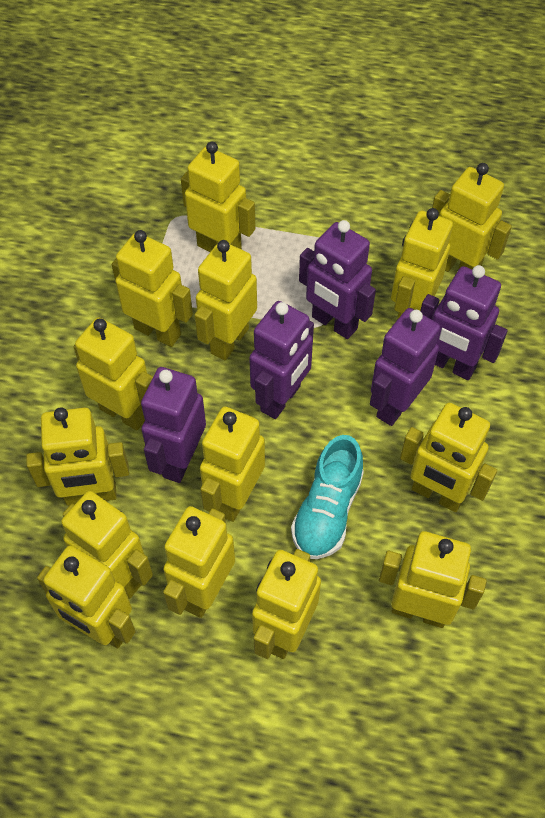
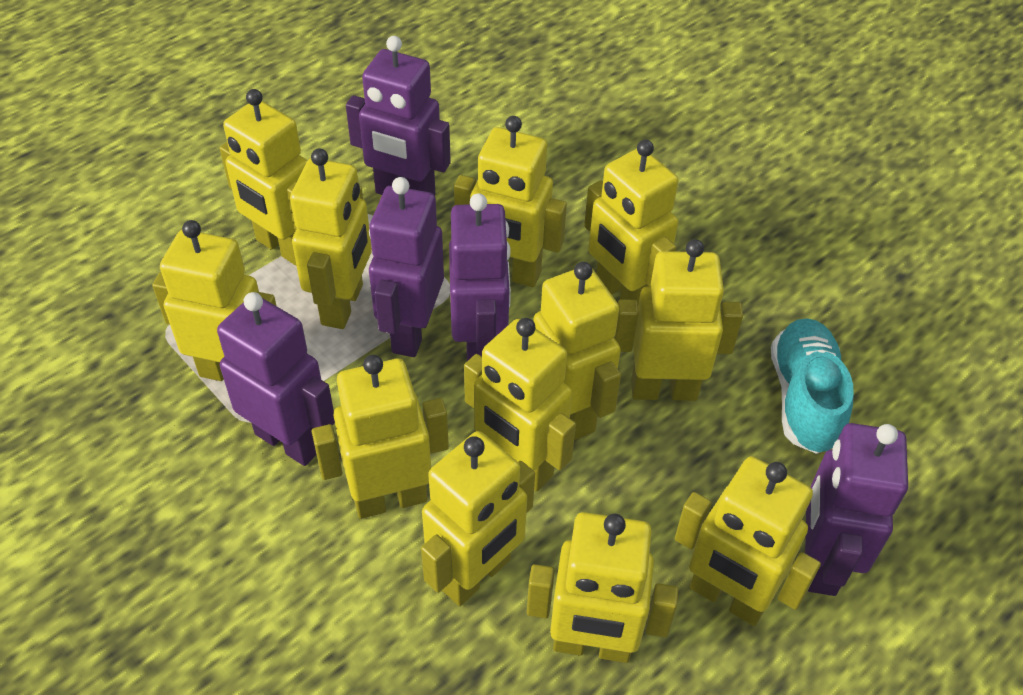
yellow robot: 14 -> 12

